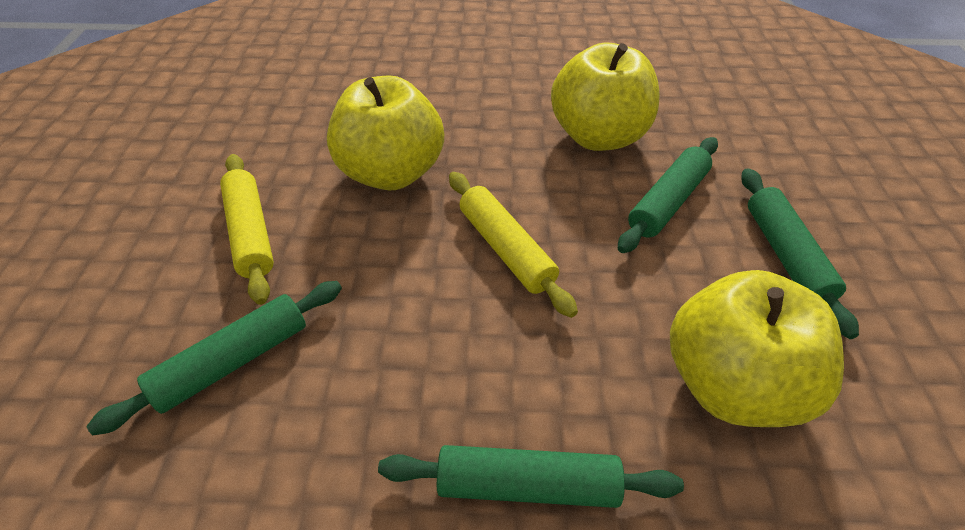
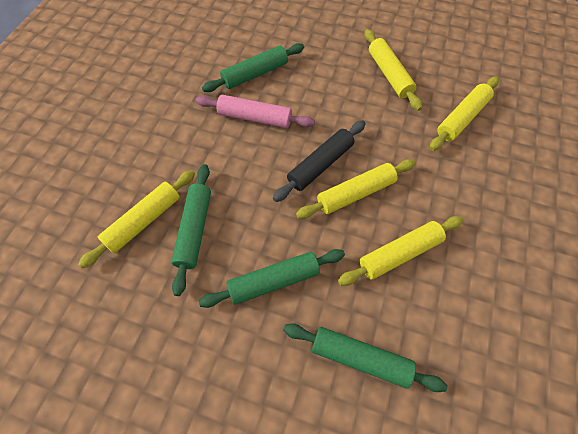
black rolling pin: 0 -> 1
pink rolling pin: 0 -> 1
yellow apple: 3 -> 0
yellow rolling pin: 2 -> 5

